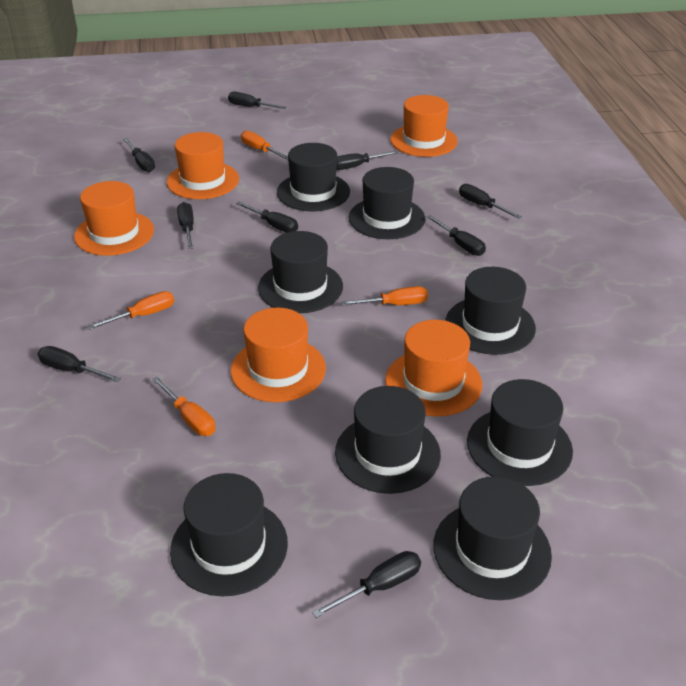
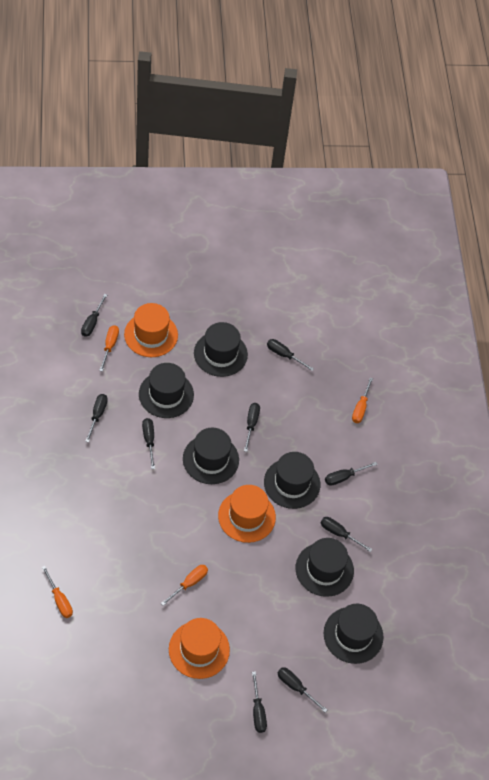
black hat: 8 -> 6
orange hat: 5 -> 3

